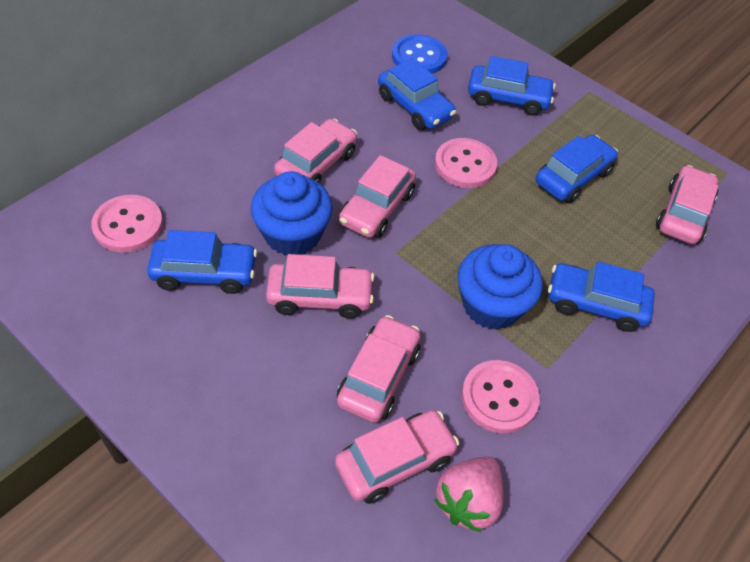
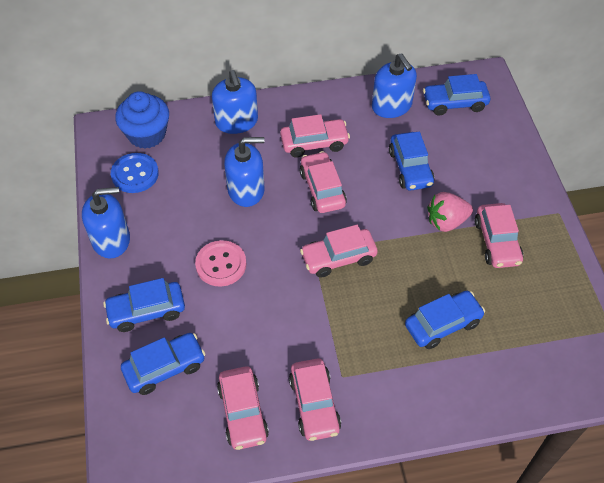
blue cupcake: 2 -> 1
blue soap dispenser: 0 -> 4
pink button: 3 -> 1

